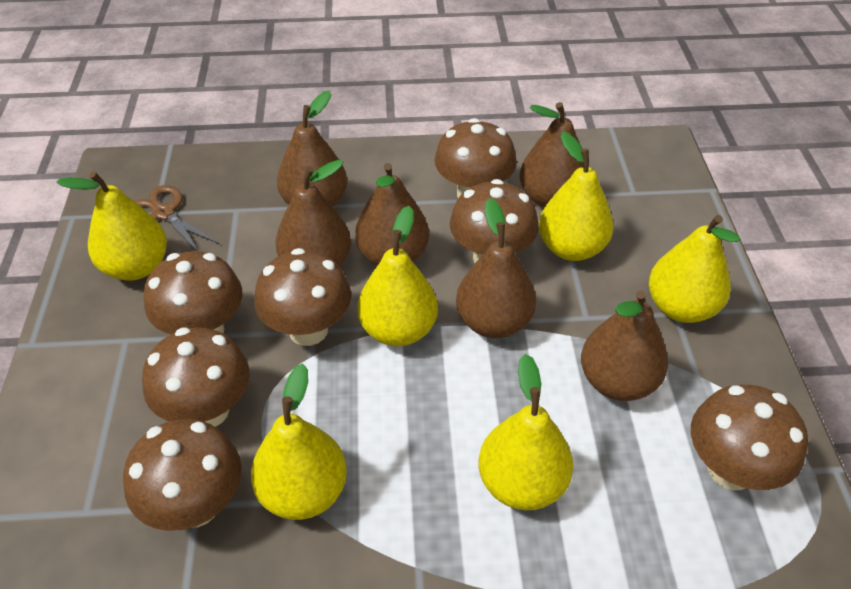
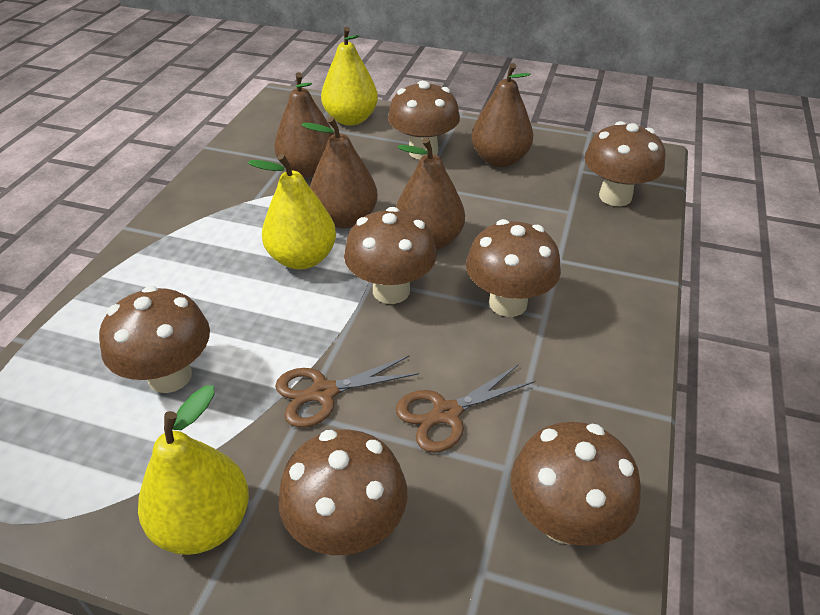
brown pear: 6 -> 4
brown scissors: 1 -> 2
yellow pear: 6 -> 3

